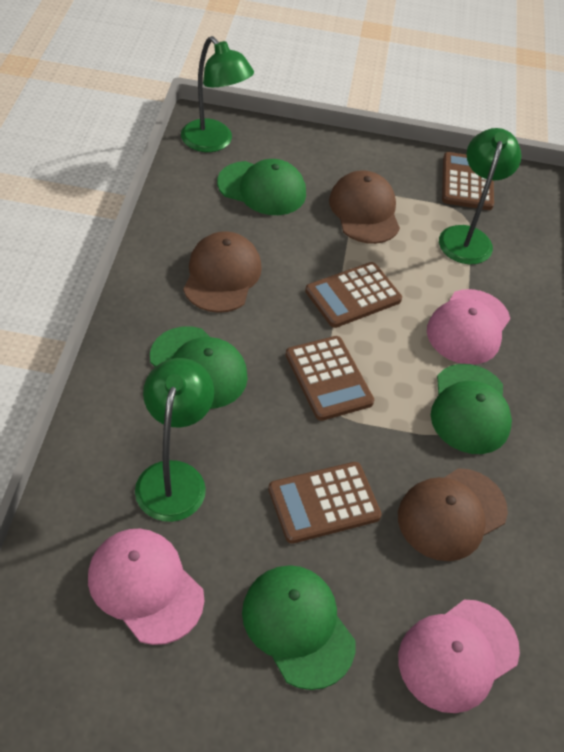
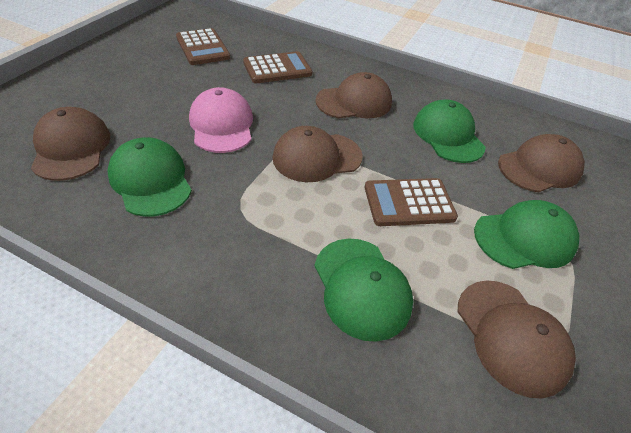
brown calculator: 4 -> 3
brown cap: 3 -> 5
green lamp: 3 -> 0
pink cap: 3 -> 1

